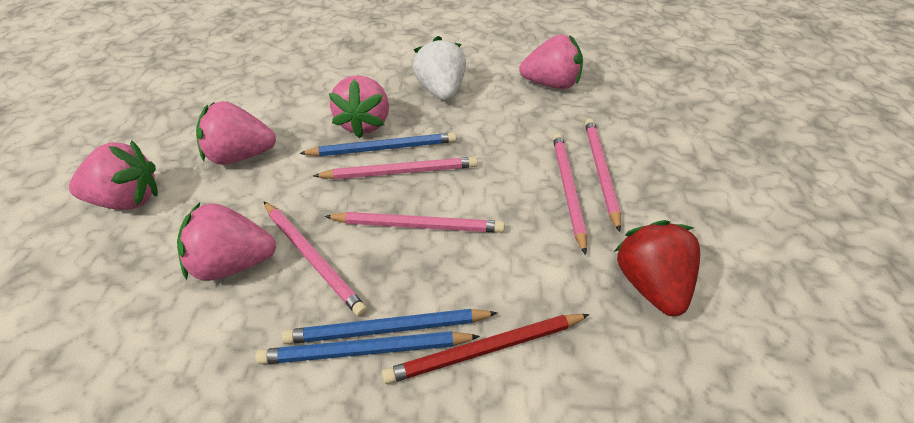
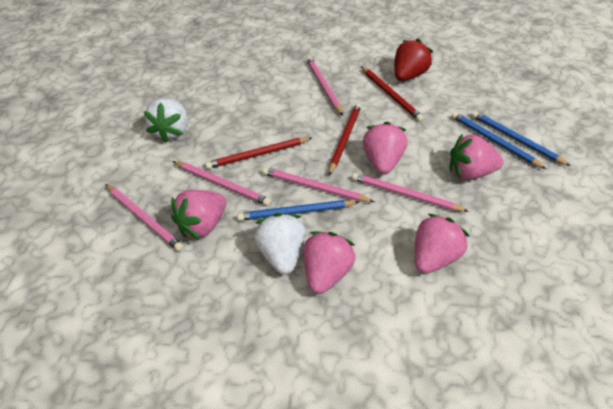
red pencil: 1 -> 3
white strawberry: 1 -> 2

